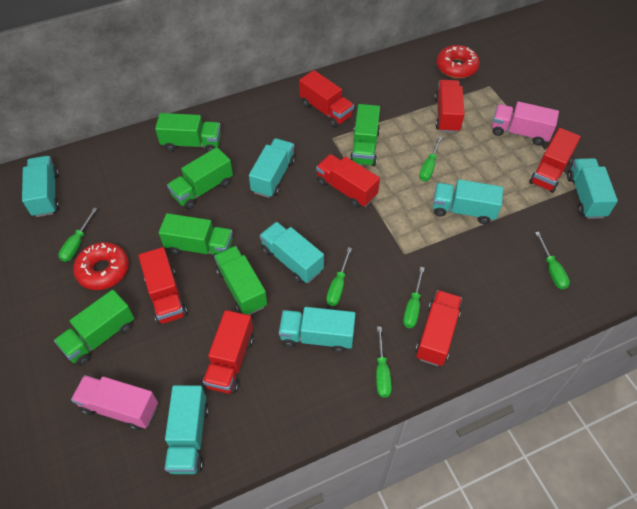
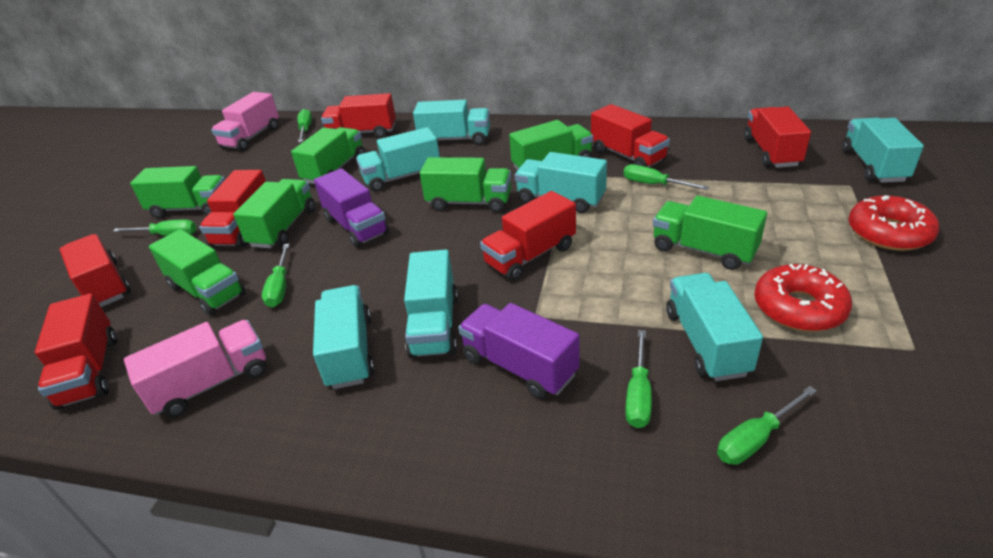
green truck: 6 -> 7
purple truck: 0 -> 2

